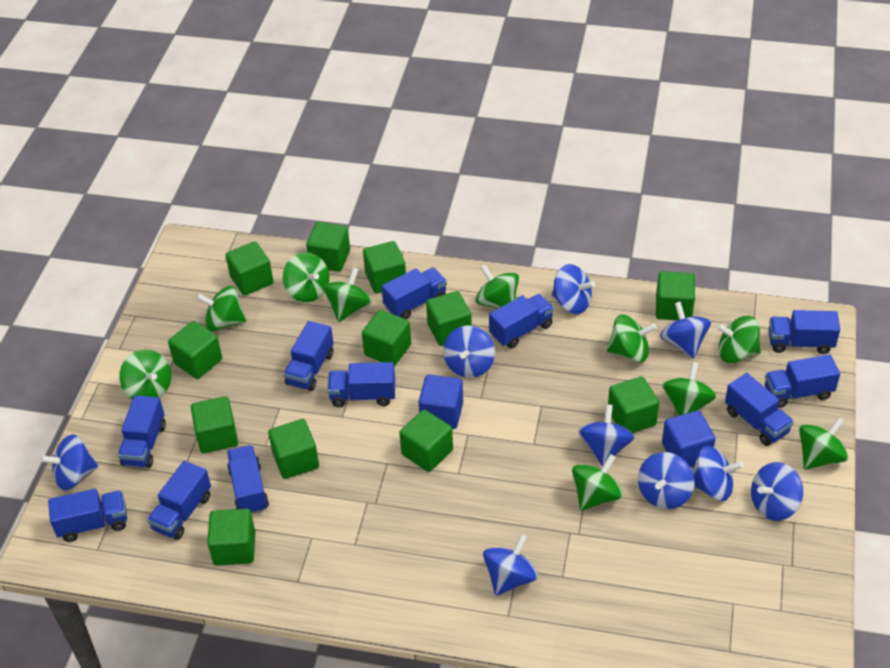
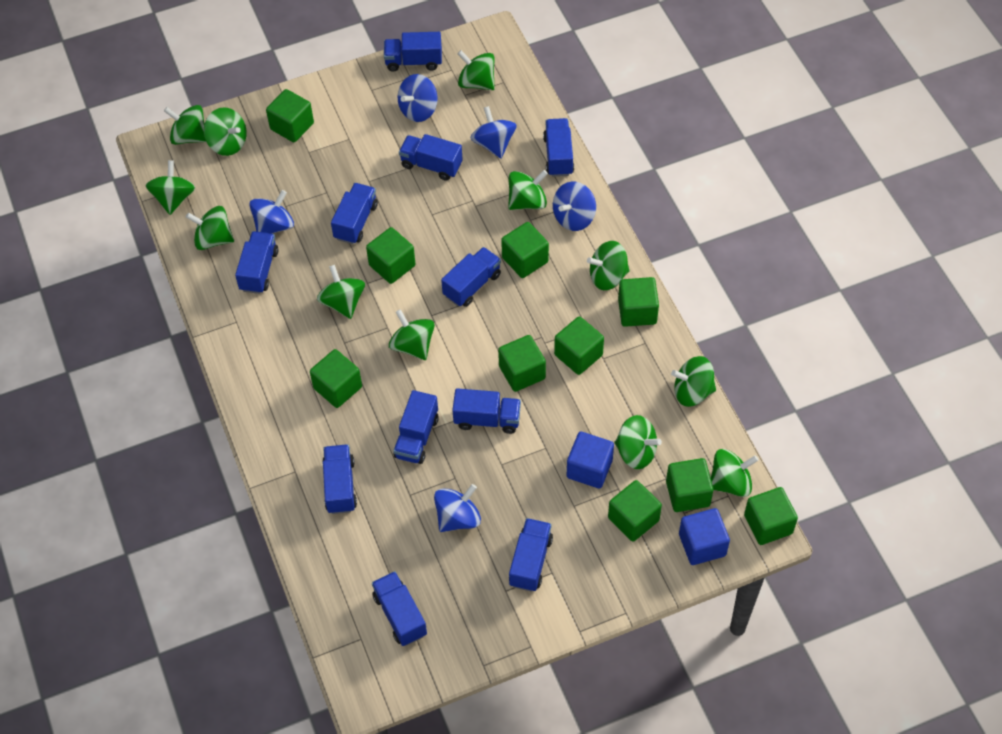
blue spinning top: 9 -> 5
green cube: 12 -> 10
green spinning top: 10 -> 12

